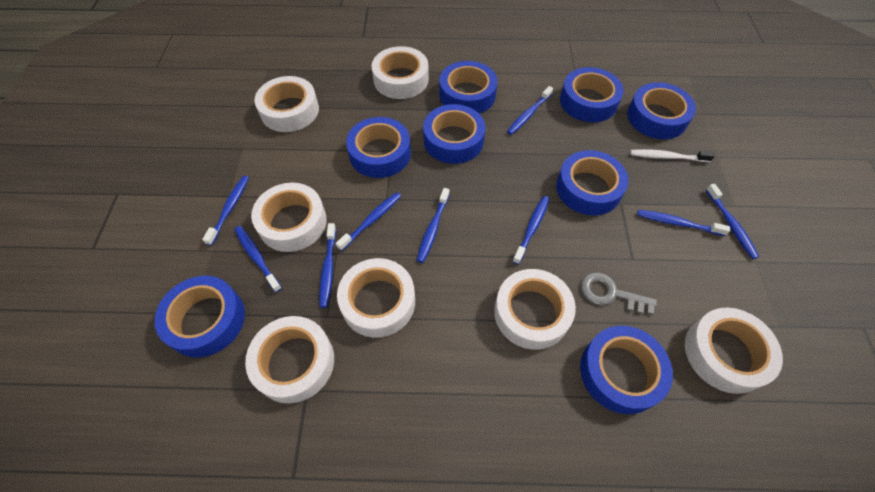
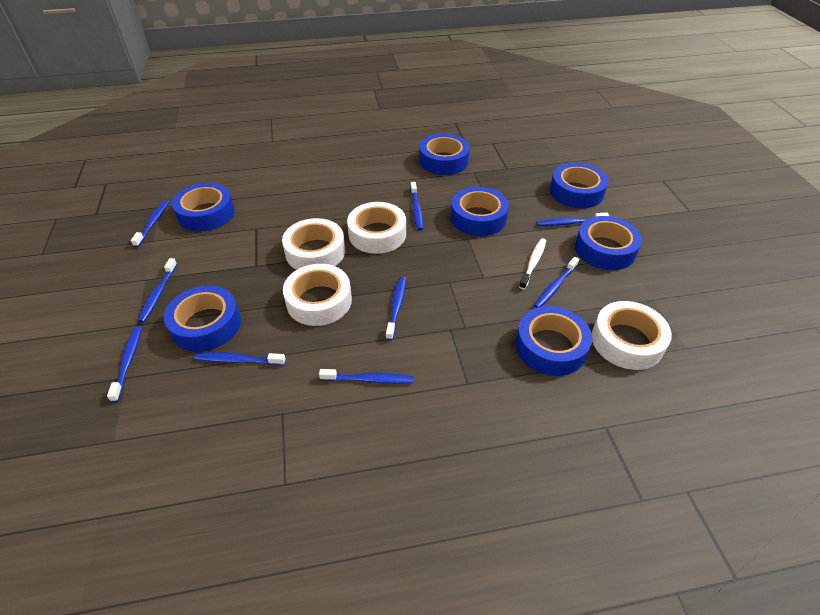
blue tape: 8 -> 7
grey key: 1 -> 0
white tape: 7 -> 4

